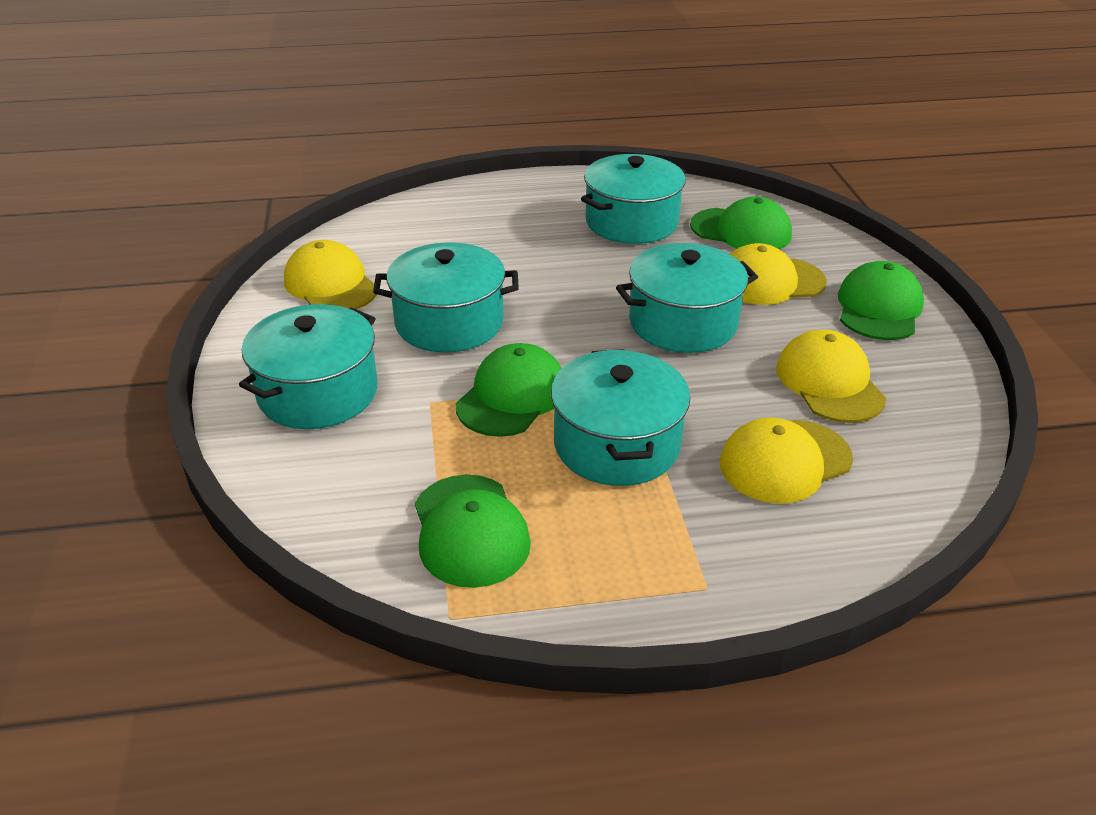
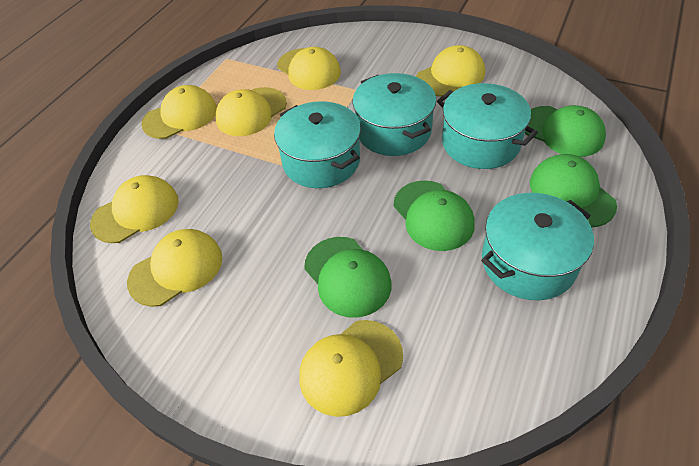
turquoise pot: 5 -> 4
yellow cap: 4 -> 7

